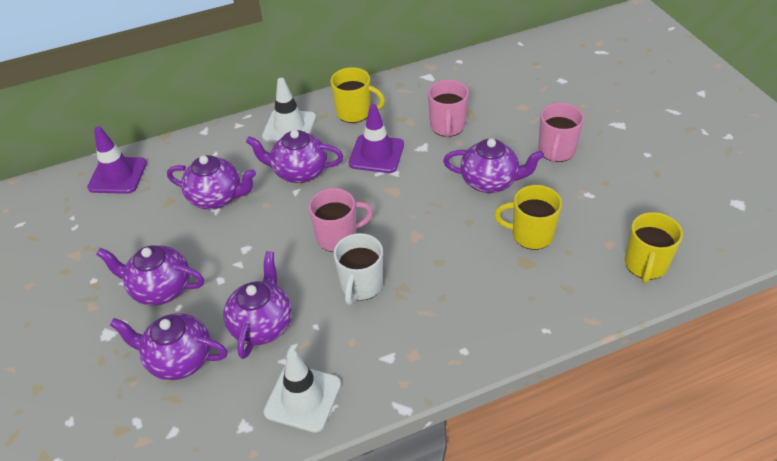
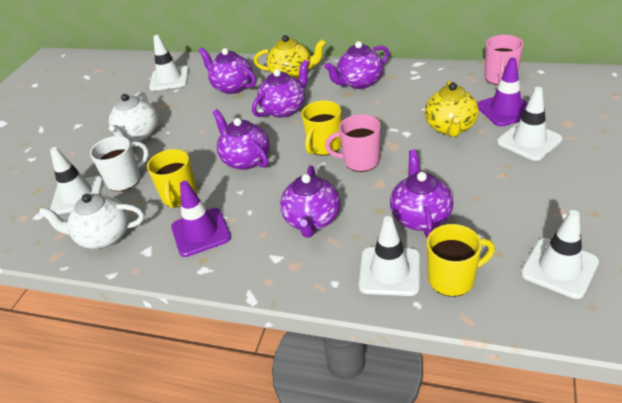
pink mug: 3 -> 2
white teapot: 0 -> 2
white traffic cone: 2 -> 5
yellow teapot: 0 -> 2

